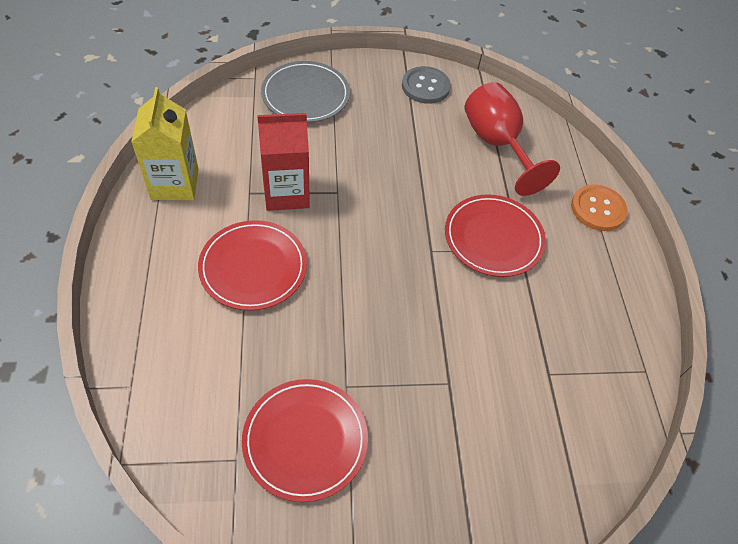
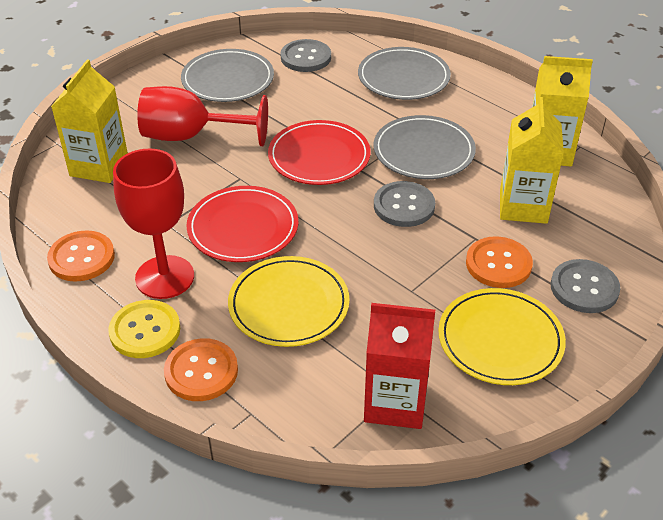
grey button: 1 -> 3
grey plate: 1 -> 3
orange button: 1 -> 3
red goblet: 1 -> 2
red plate: 3 -> 2
yellow button: 0 -> 1
yellow carton: 1 -> 3
yellow plate: 0 -> 2

